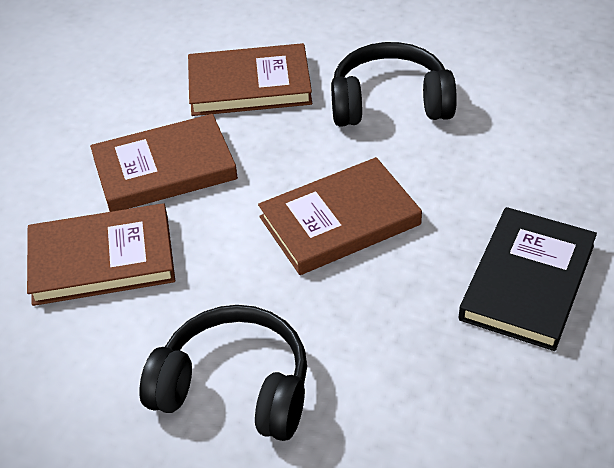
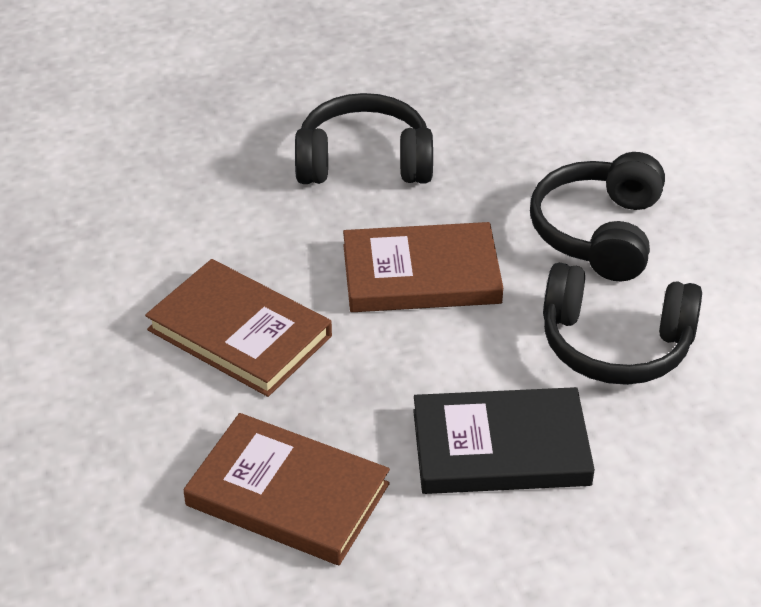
black headphones: 2 -> 3
brown book: 4 -> 3

